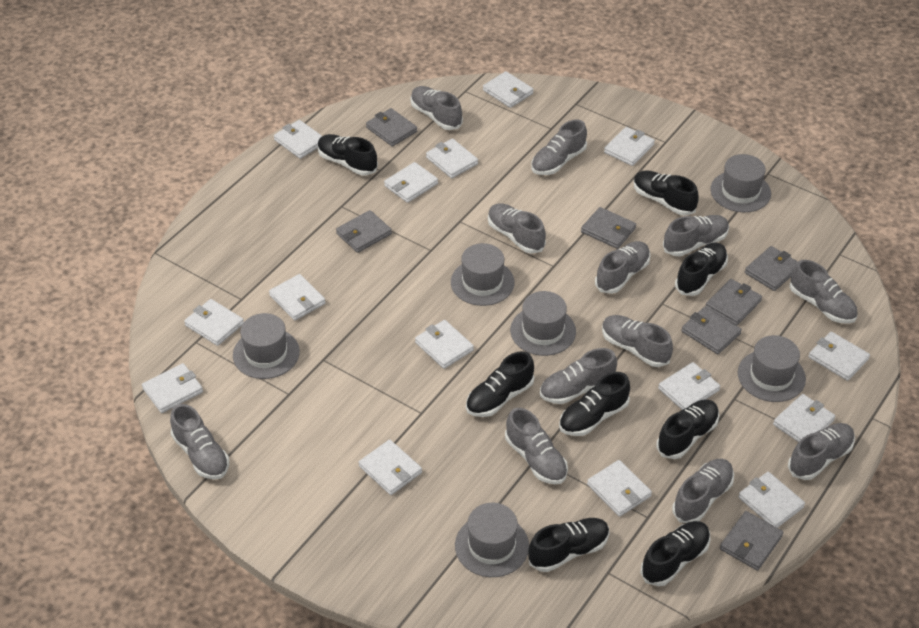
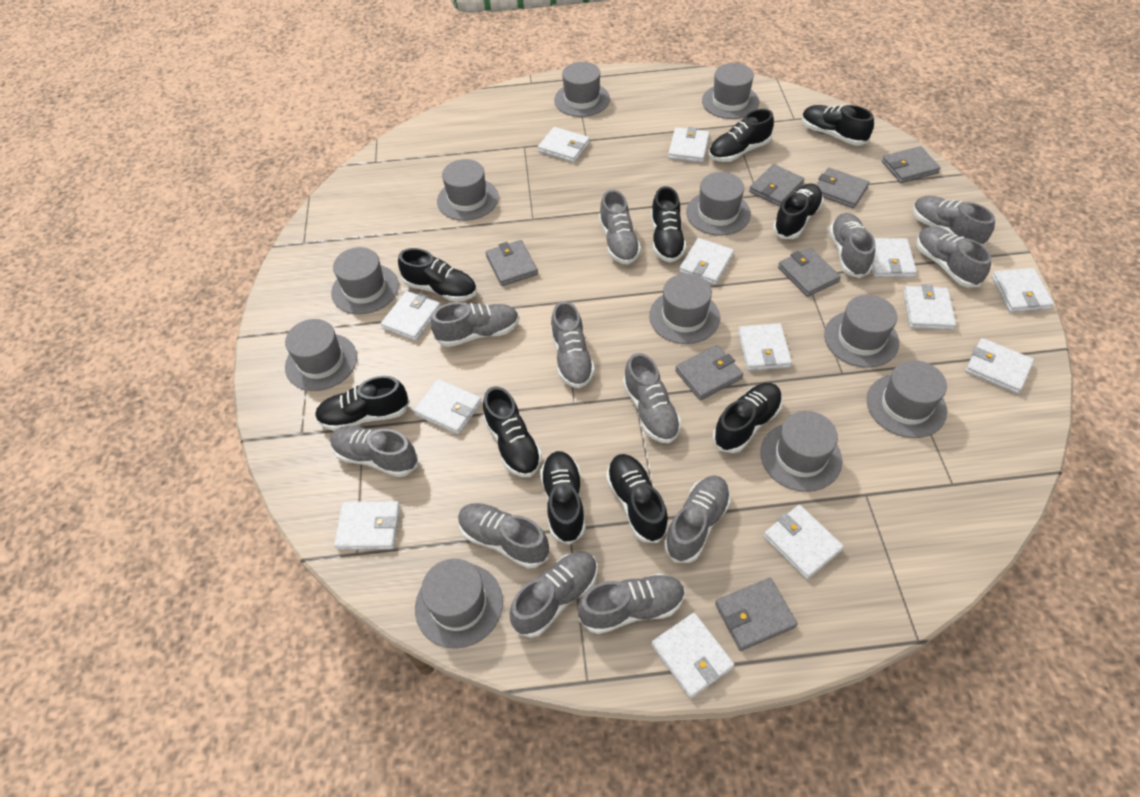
black shoe: 8 -> 10
grey hat: 6 -> 11
white wallet: 15 -> 13

